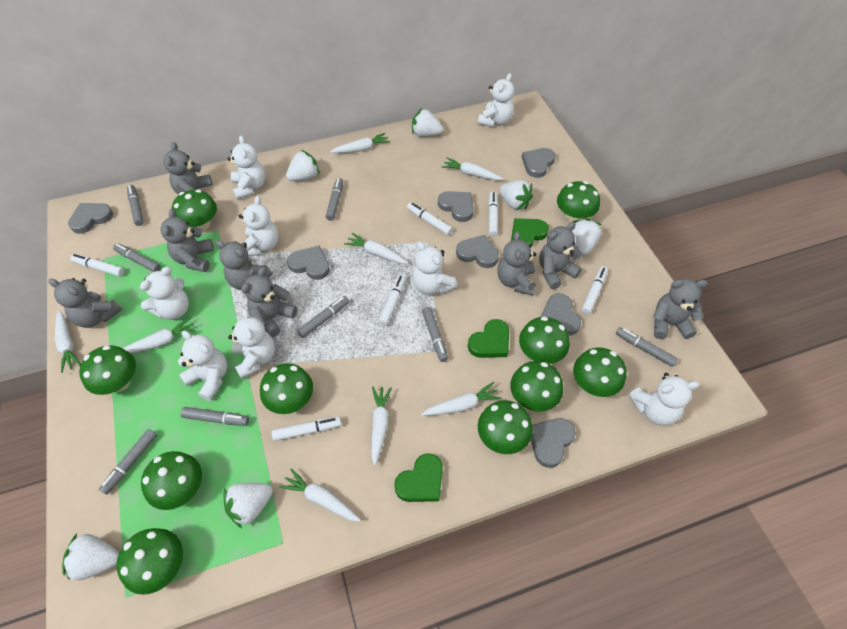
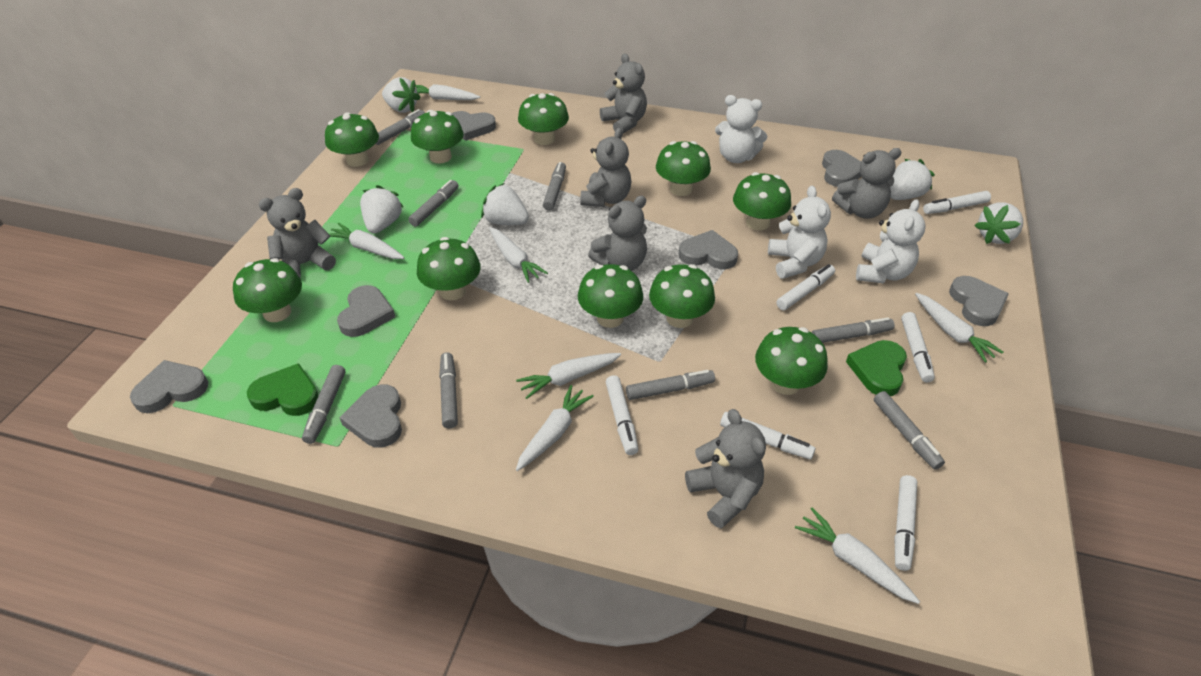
green heart: 3 -> 2
grey teddy bear: 8 -> 6
white carrot: 8 -> 7
white strawberry: 6 -> 5
white teddy bear: 8 -> 3

